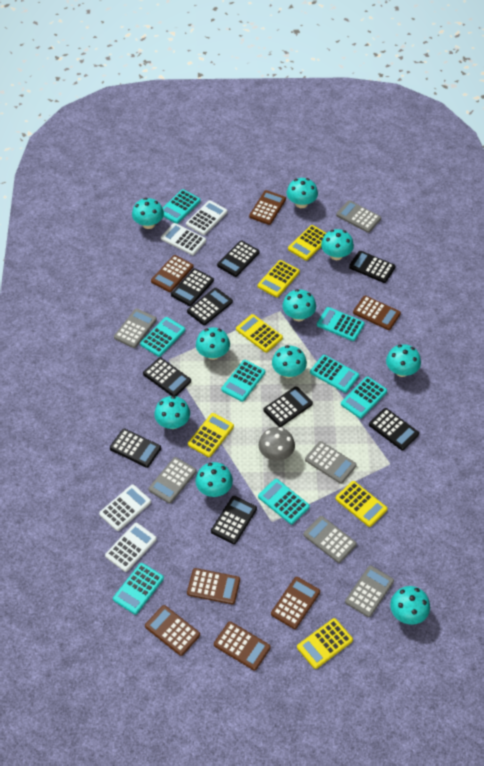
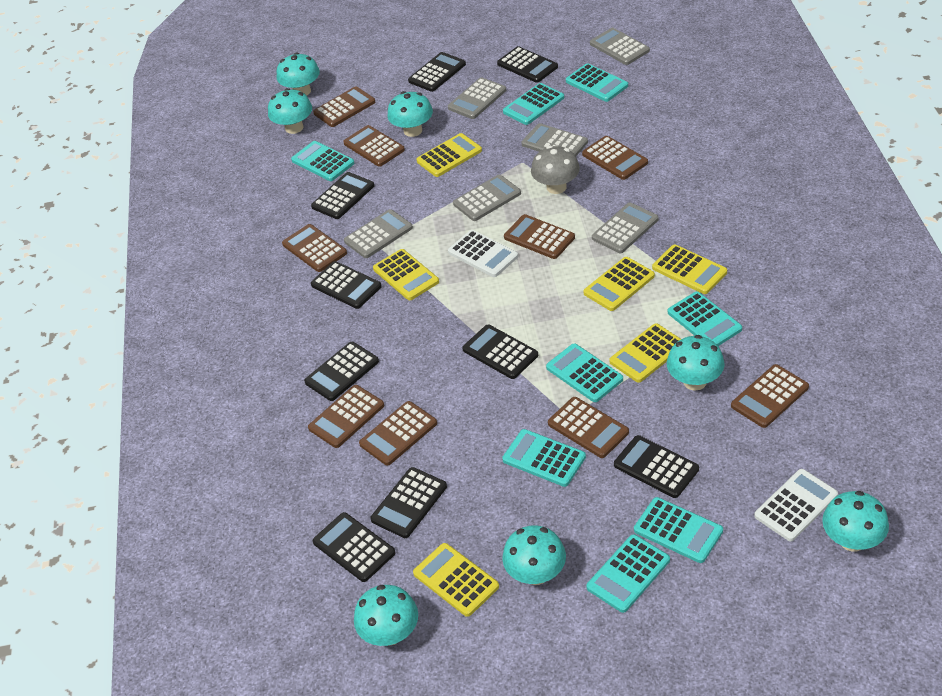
brown calculator: 7 -> 9
turquoise mushroom: 10 -> 7
white calculator: 4 -> 2

